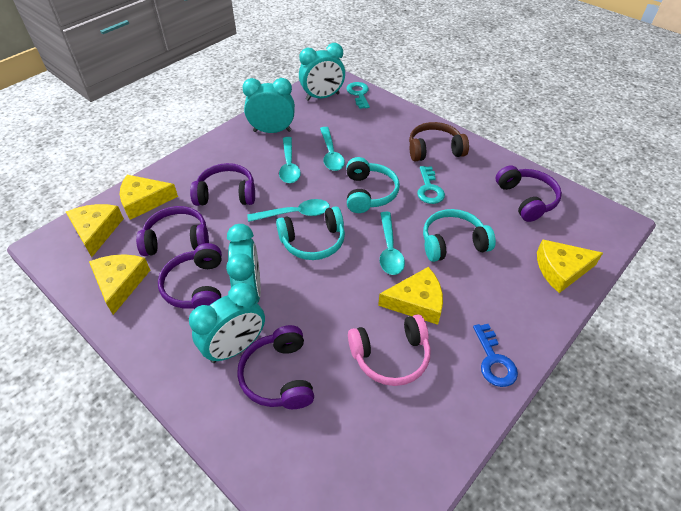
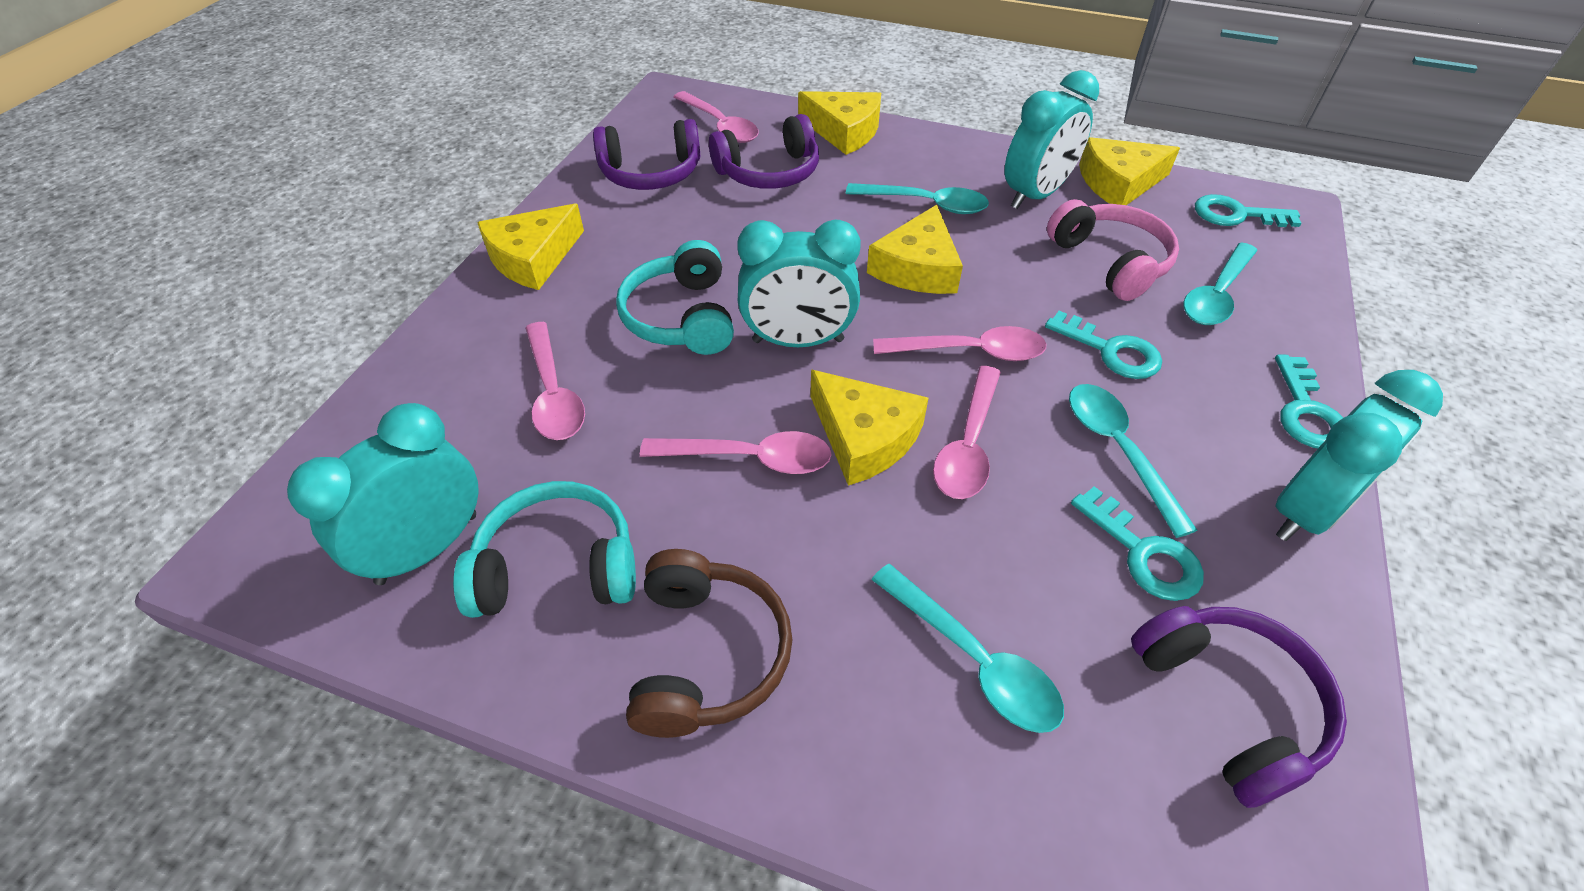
blue key: 1 -> 0
pink spoon: 0 -> 5
purple headphones: 5 -> 3
turquoise headphones: 3 -> 2
turquoise key: 2 -> 4

